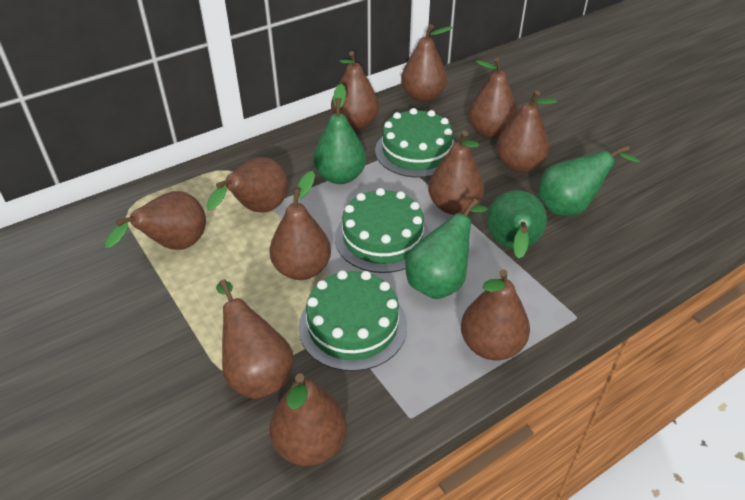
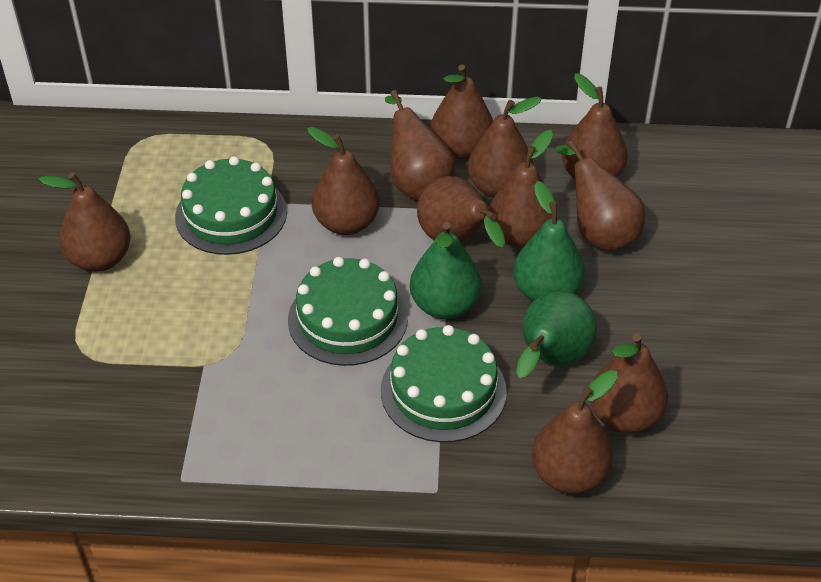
green pear: 4 -> 3

